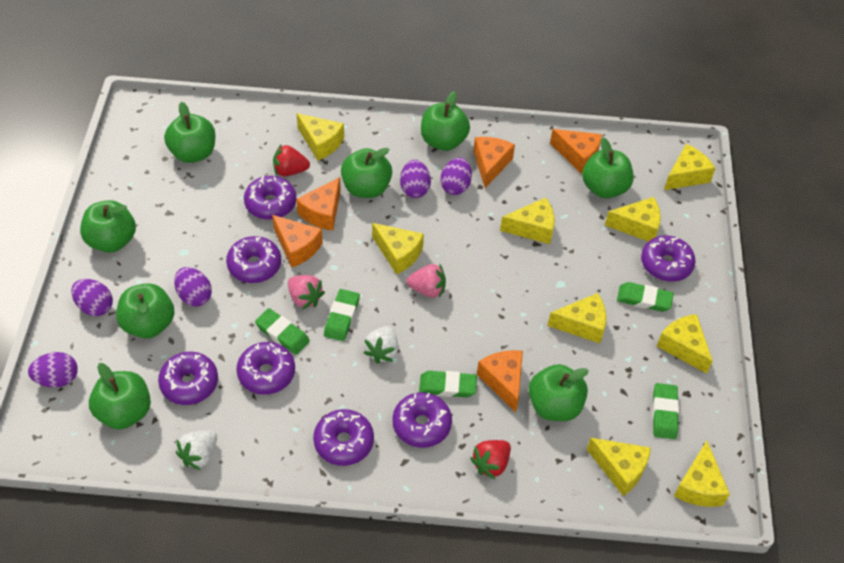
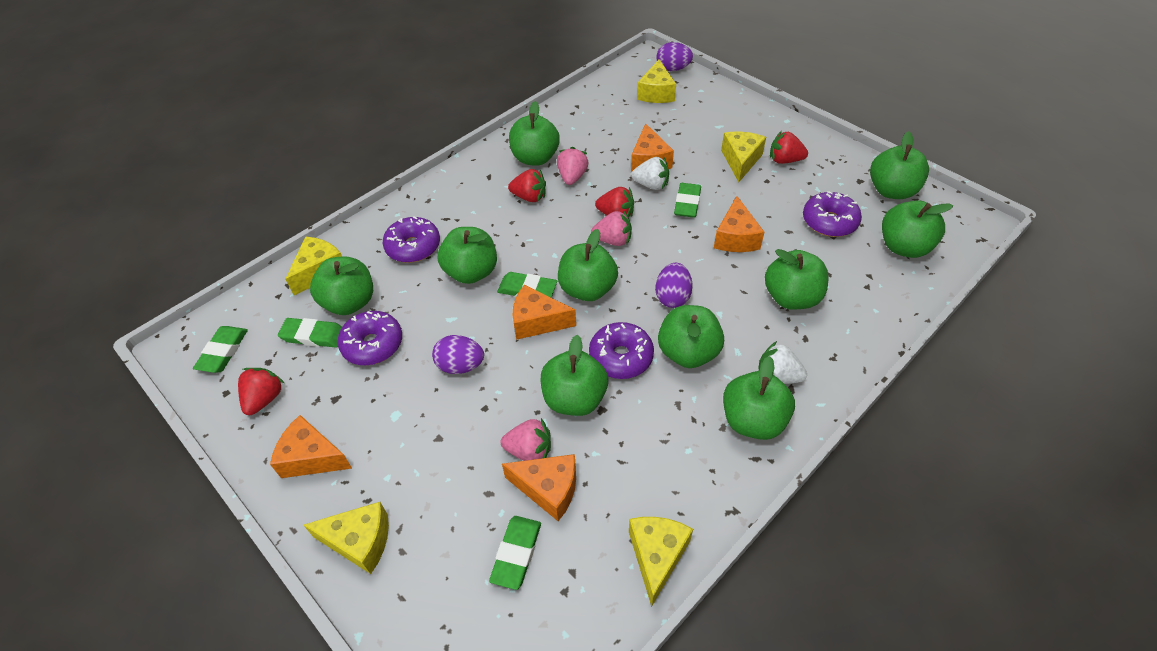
green apple: 8 -> 10
pink strawberry: 2 -> 3
purple donut: 7 -> 4
purple egg: 5 -> 3
red strawberry: 2 -> 4
yellow cheese: 9 -> 5

